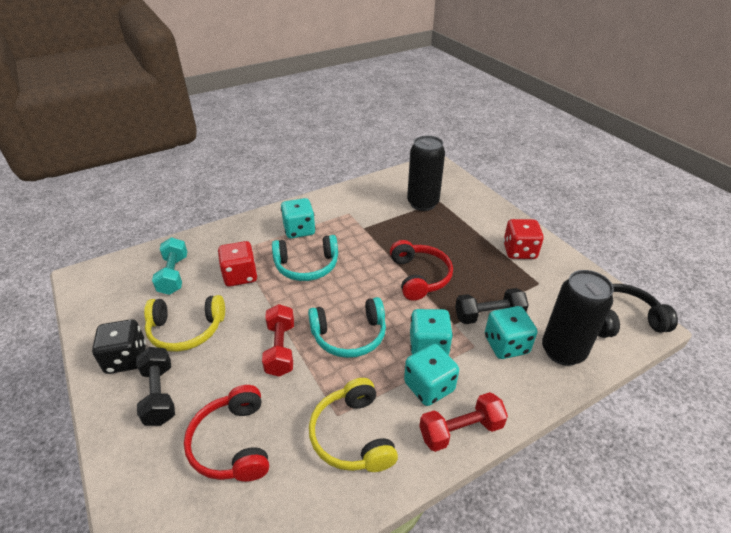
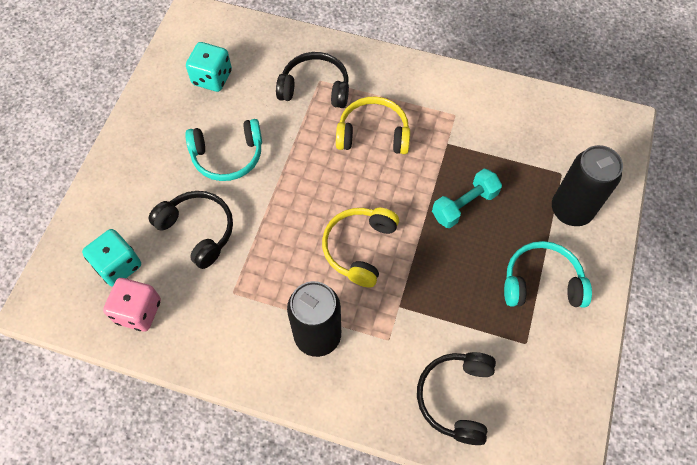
black dice: 1 -> 0
black dumbbell: 2 -> 0
black headphones: 1 -> 3
pink dice: 0 -> 1
red dice: 2 -> 0
red dumbbell: 2 -> 0
red headphones: 2 -> 0
turquoise dice: 4 -> 2

